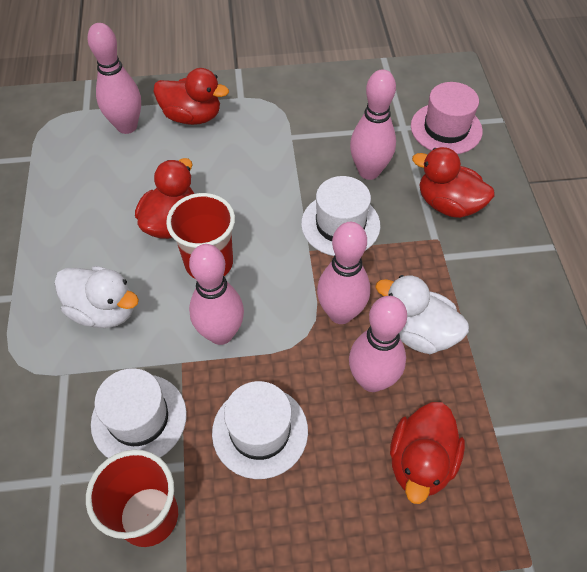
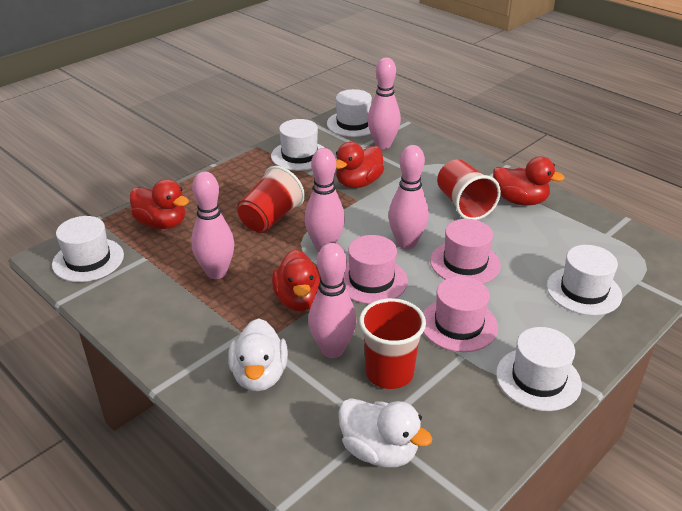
pink hat: 1 -> 3
red cup: 2 -> 3
white hat: 3 -> 5

